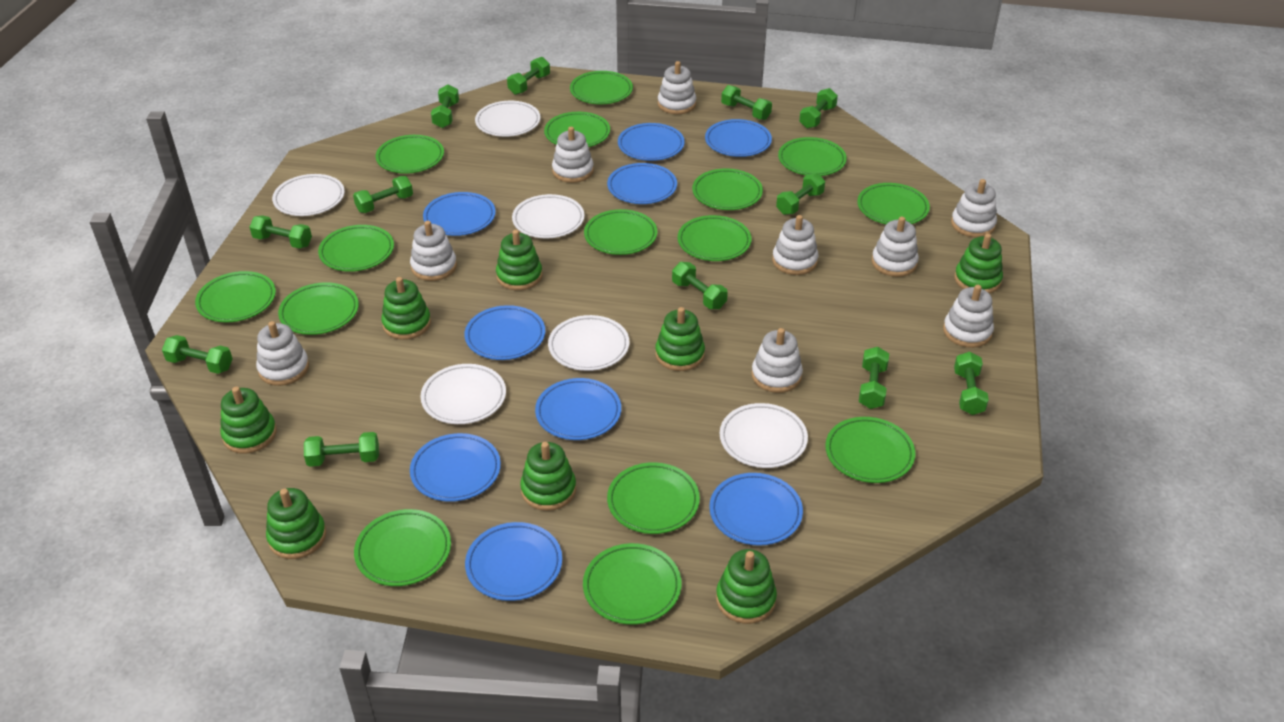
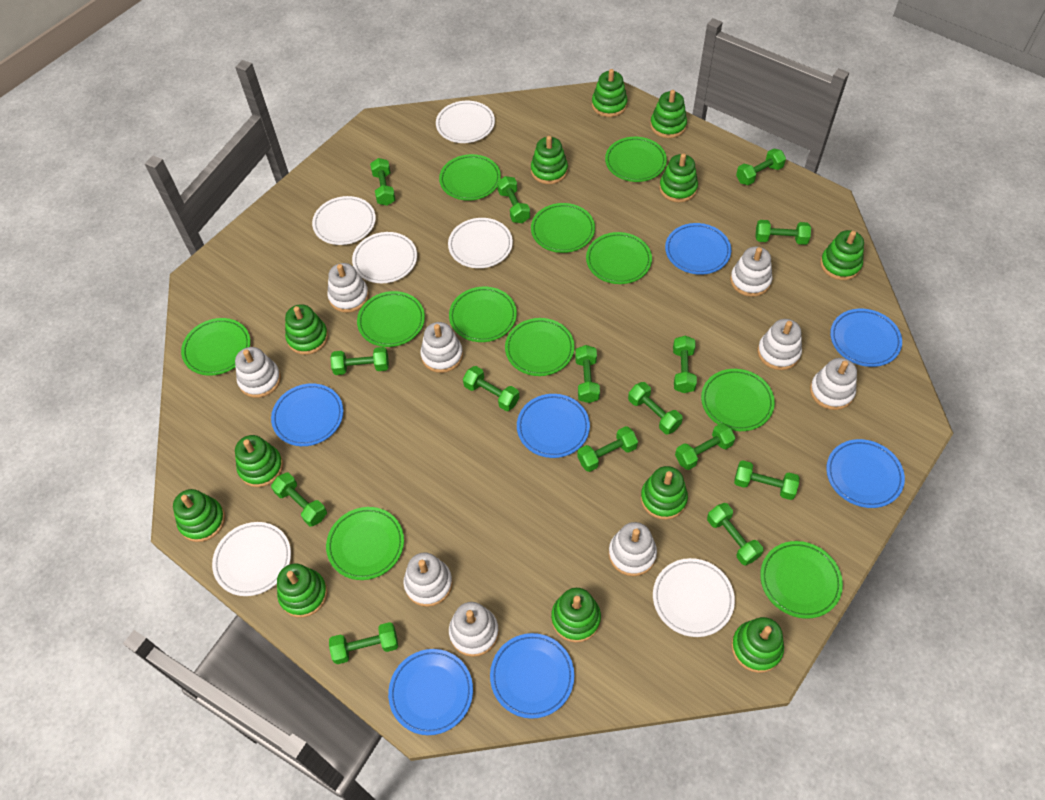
blue plate: 9 -> 7
green dumbbell: 12 -> 15
green plate: 15 -> 11
green stacking toy: 8 -> 12

